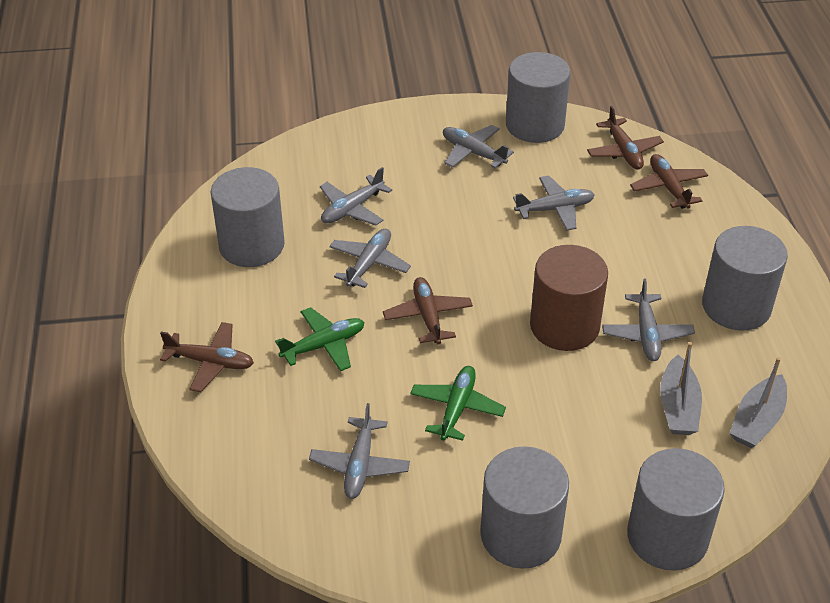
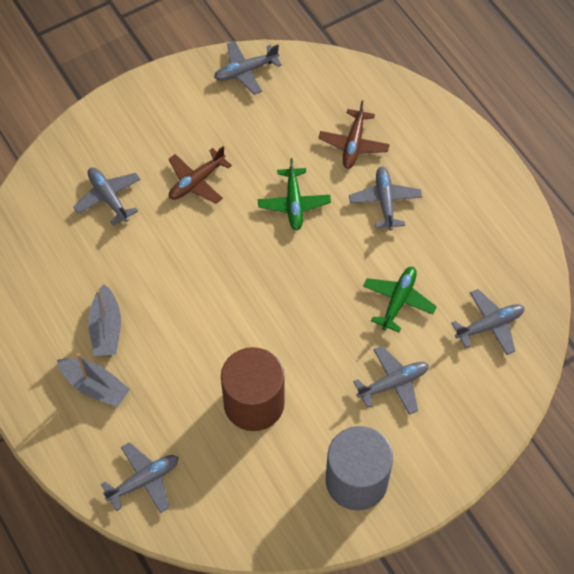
brown plane: 4 -> 2
grey cylinder: 5 -> 1

